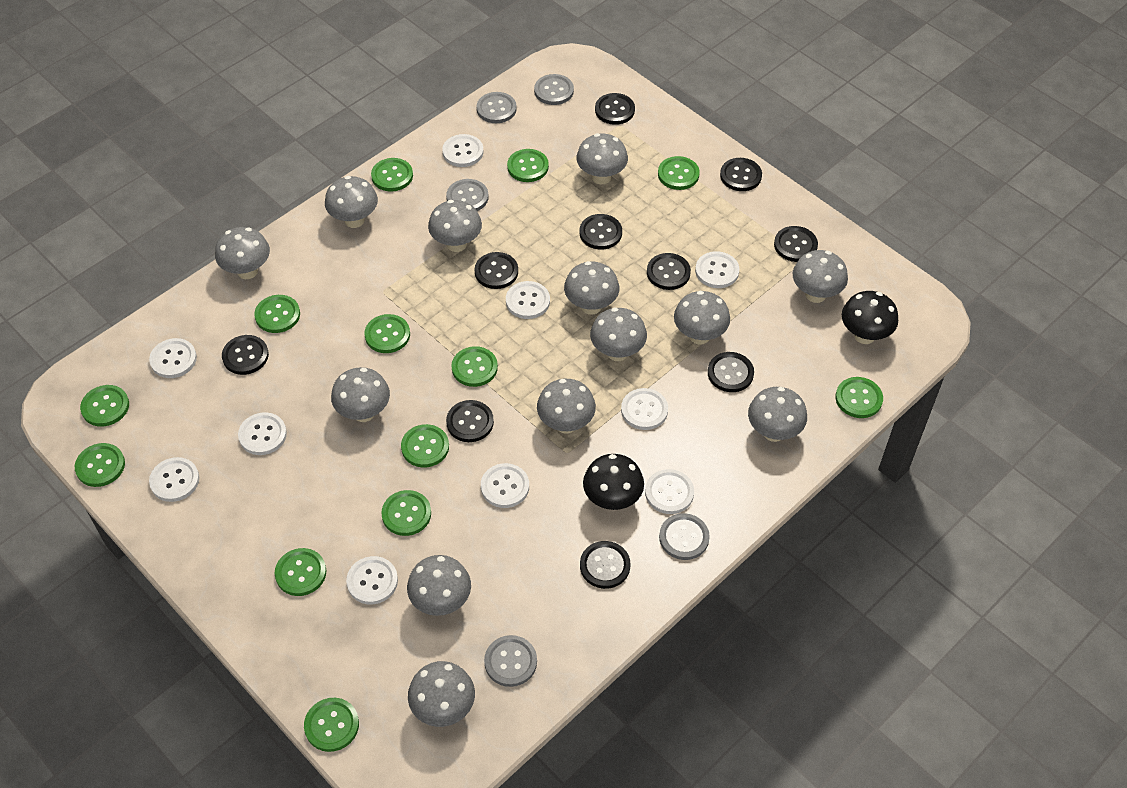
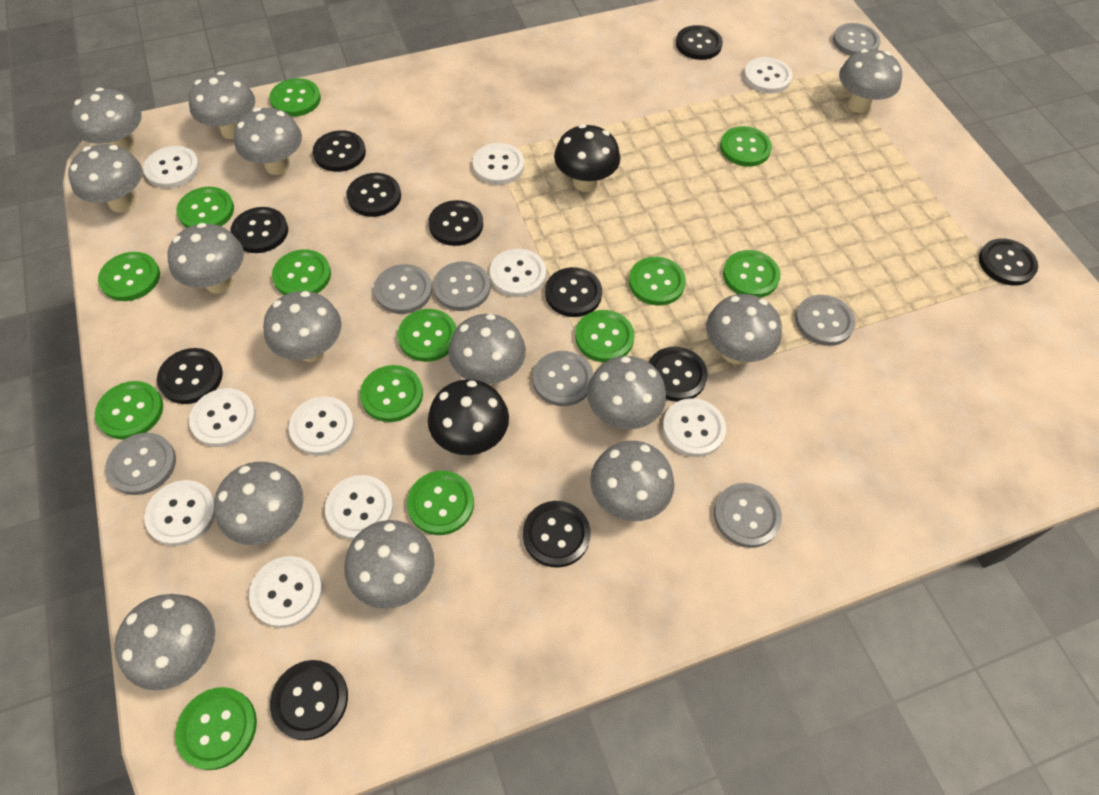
black button: 10 -> 11
grey button: 5 -> 7
grey mushroom: 13 -> 14

